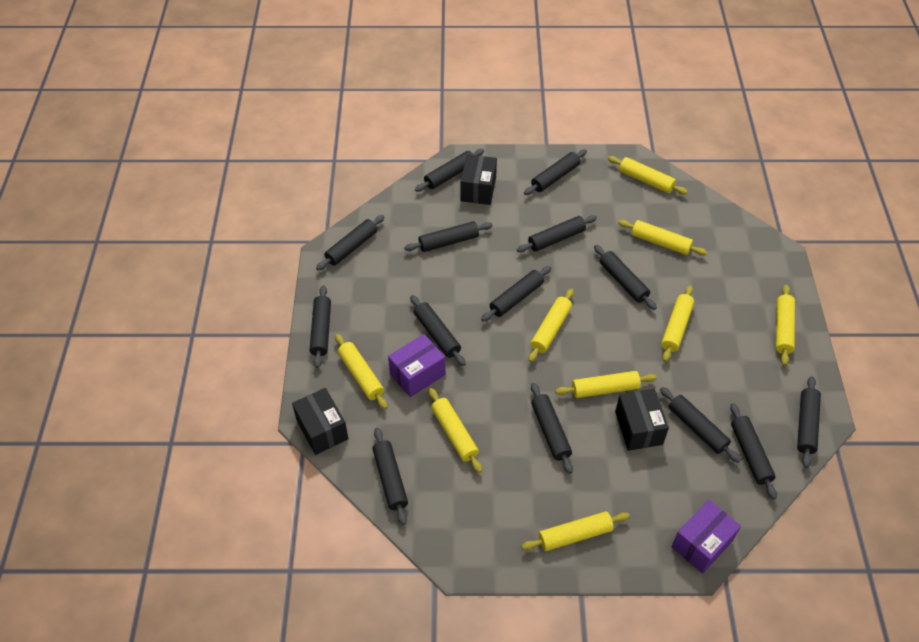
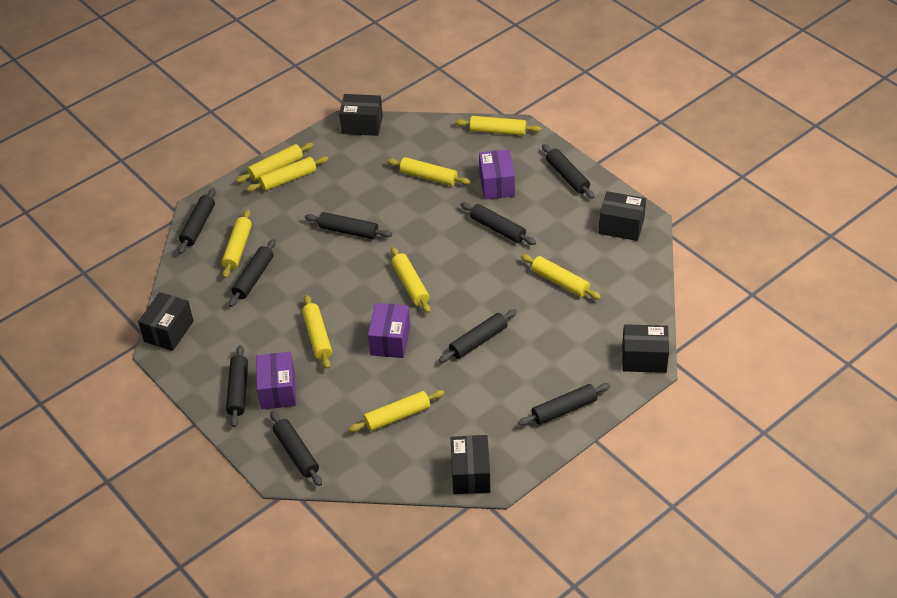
black box: 3 -> 5
black rolling pin: 14 -> 9
purple box: 2 -> 3

